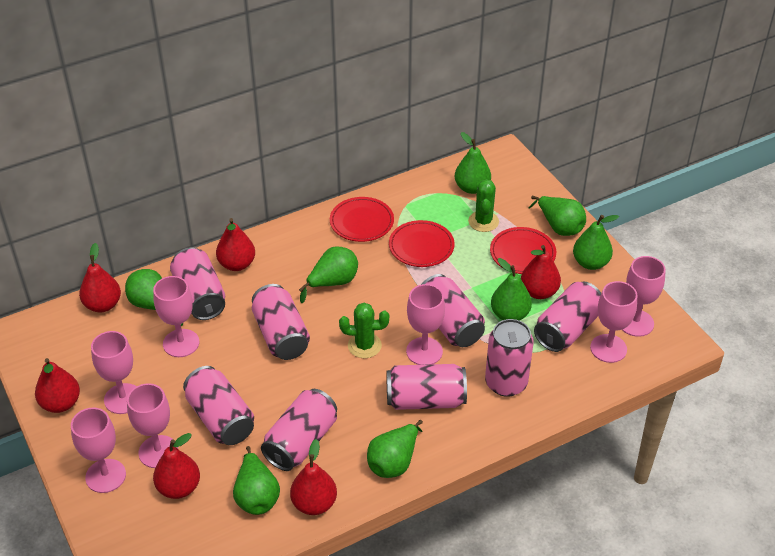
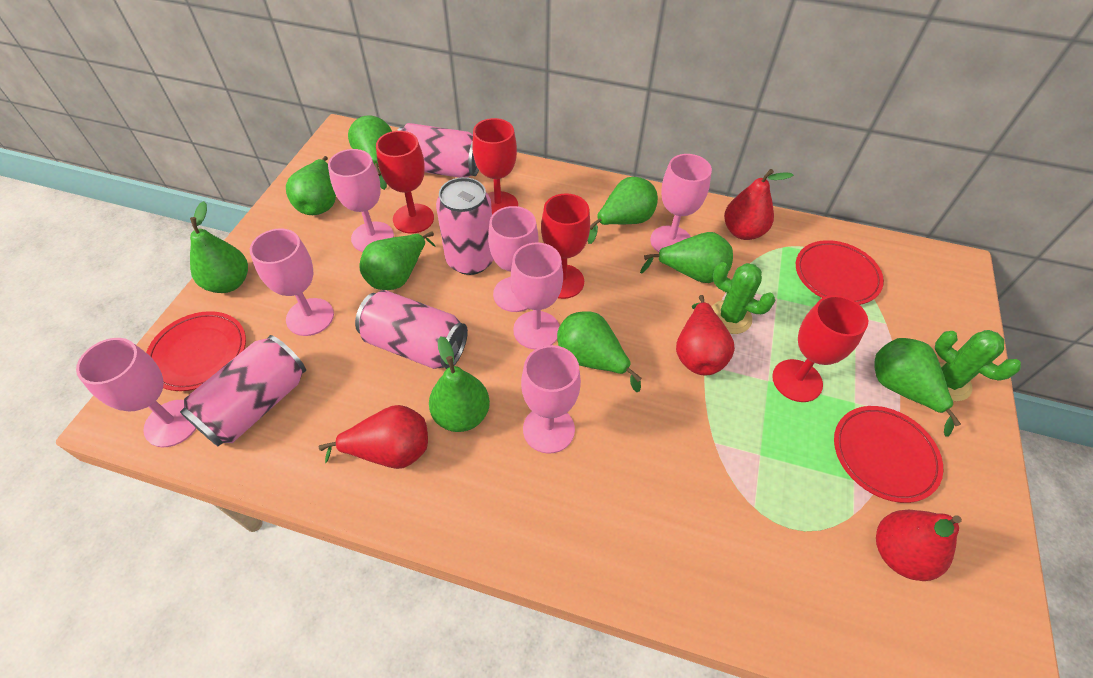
green pear: 8 -> 9
pink can: 8 -> 4
red goblet: 0 -> 4
red pear: 6 -> 4

